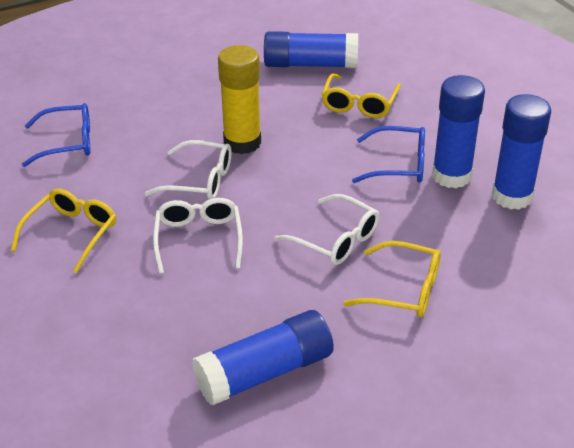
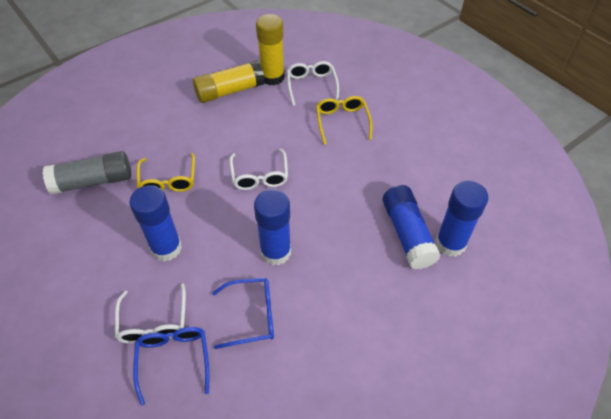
grey glue stick: 0 -> 1
yellow glasses: 3 -> 2
yellow glue stick: 1 -> 2

